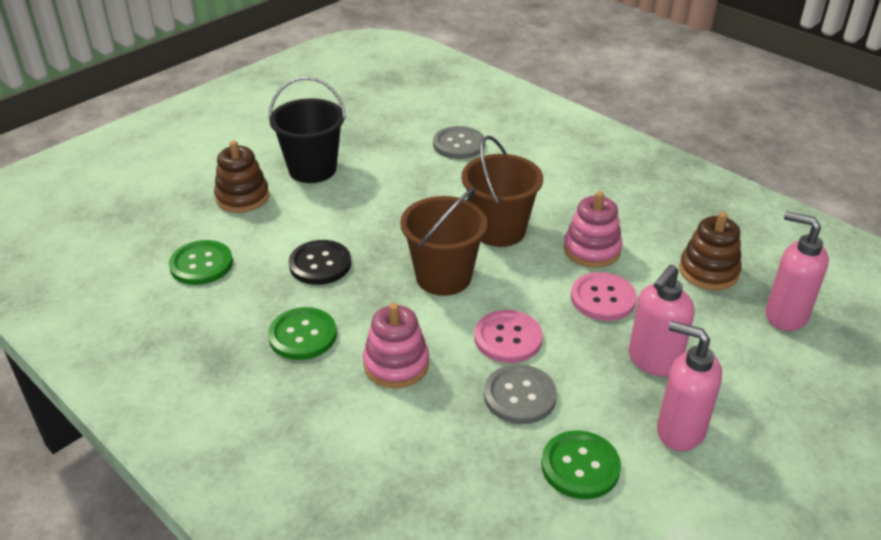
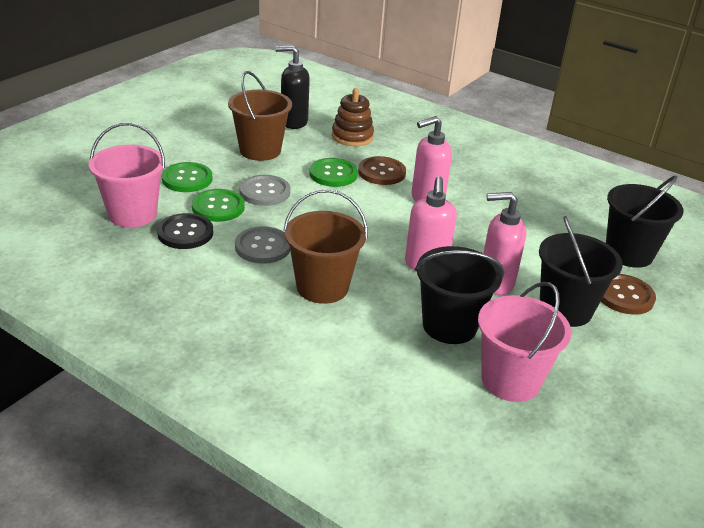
black bucket: 1 -> 3
black soap dispenser: 0 -> 1
brown button: 0 -> 2
brown stacking toy: 2 -> 1
pink bucket: 0 -> 2
pink button: 2 -> 0
pink stacking toy: 2 -> 0

